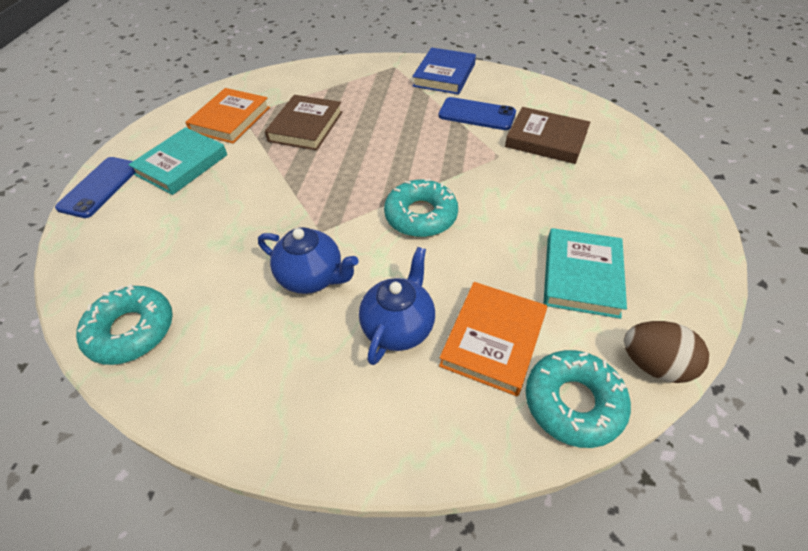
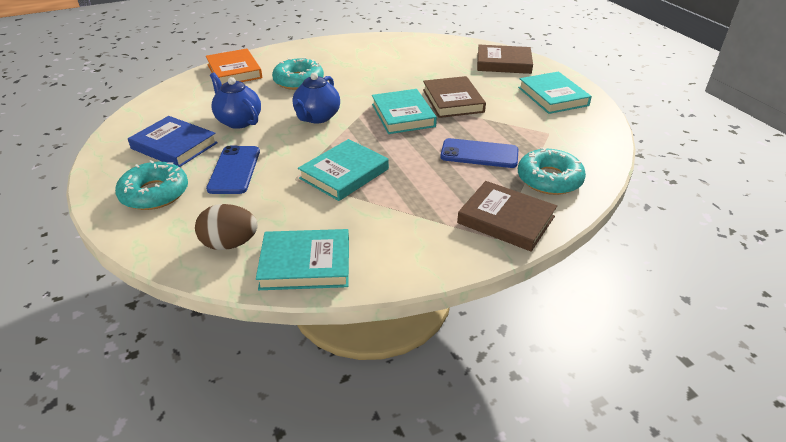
brown book: 2 -> 3
orange book: 2 -> 1
turquoise book: 2 -> 4

